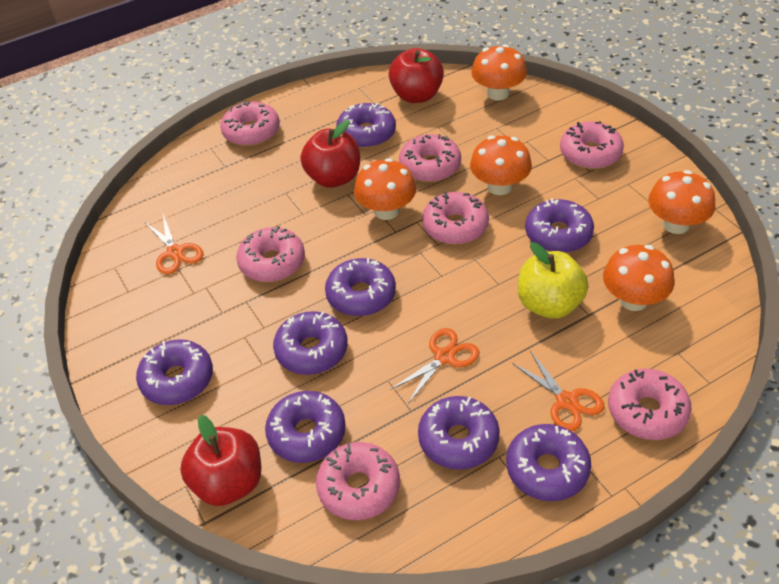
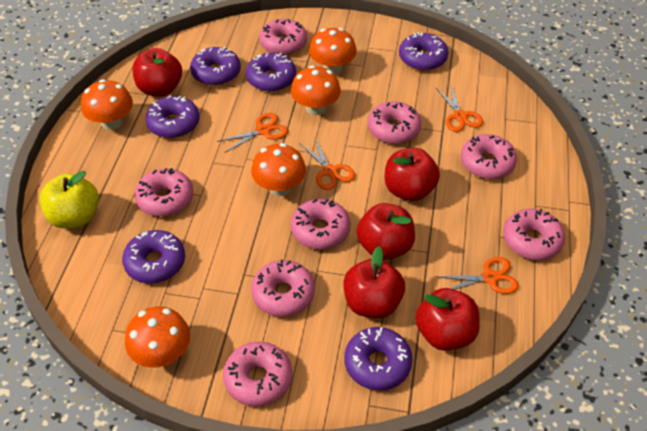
orange scissors: 3 -> 4
pink donut: 7 -> 8
purple donut: 8 -> 6
red apple: 3 -> 5

